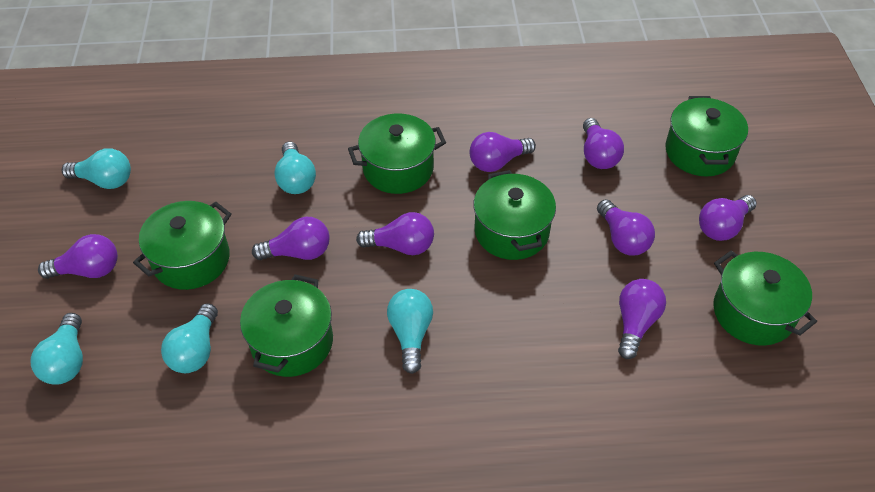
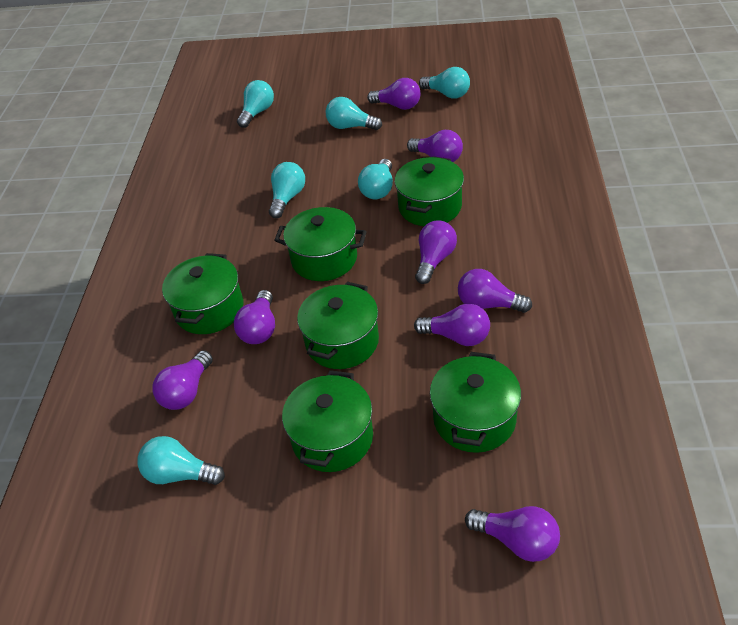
turquoise light bulb: 5 -> 6

